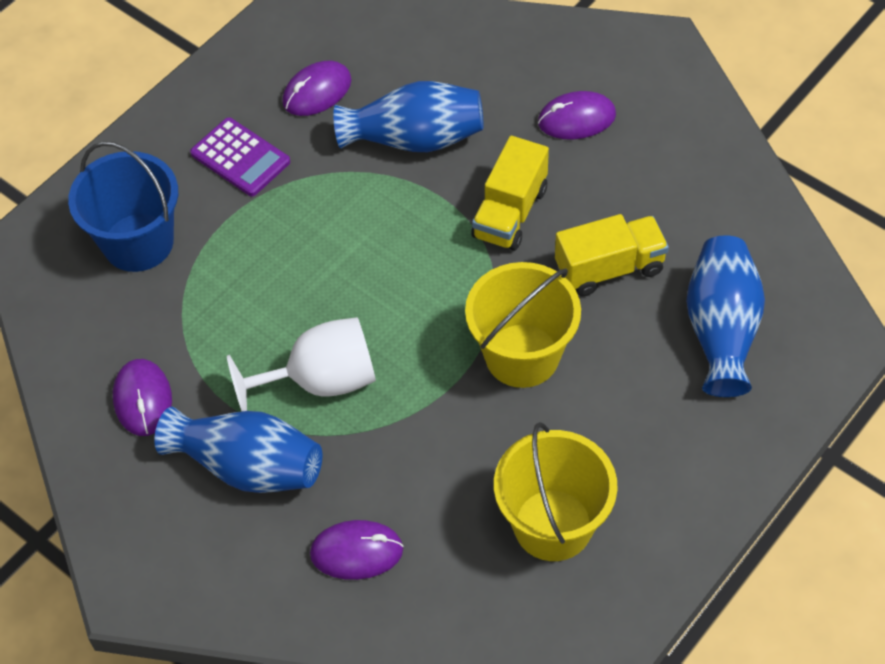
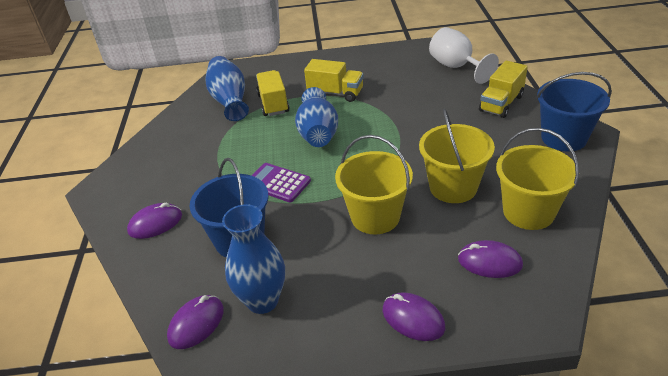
blue bucket: 1 -> 2
yellow bucket: 2 -> 3
yellow truck: 2 -> 3

